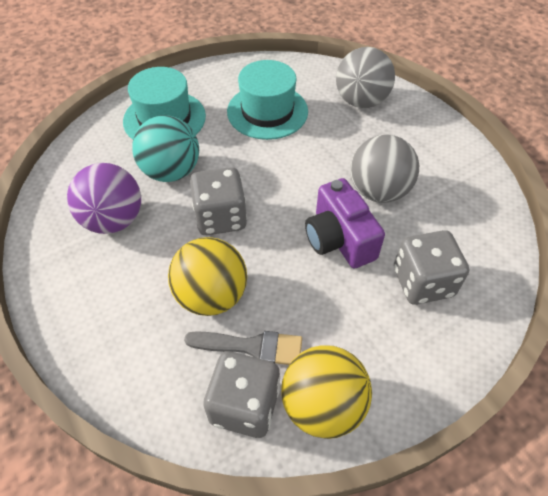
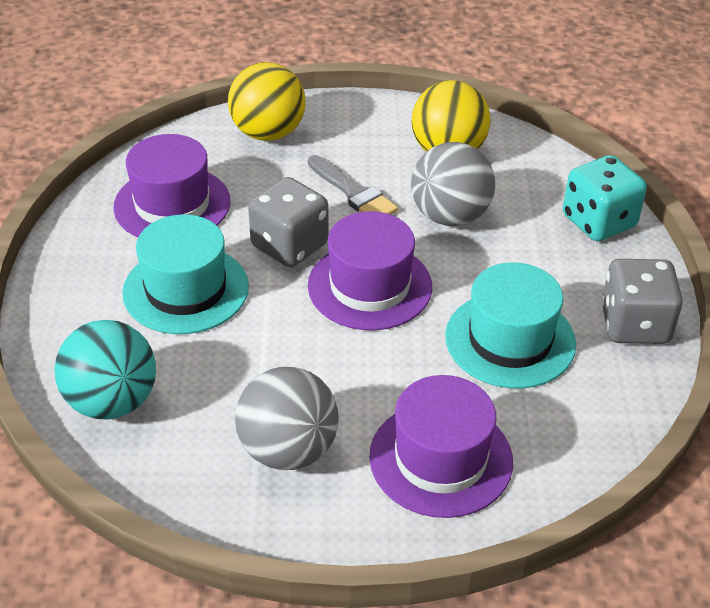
grey dice: 3 -> 2
purple ball: 1 -> 0
purple camera: 1 -> 0
purple hat: 0 -> 3
turquoise dice: 0 -> 1

